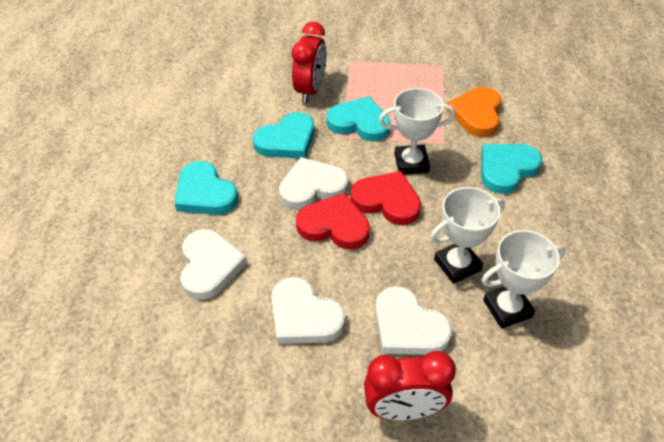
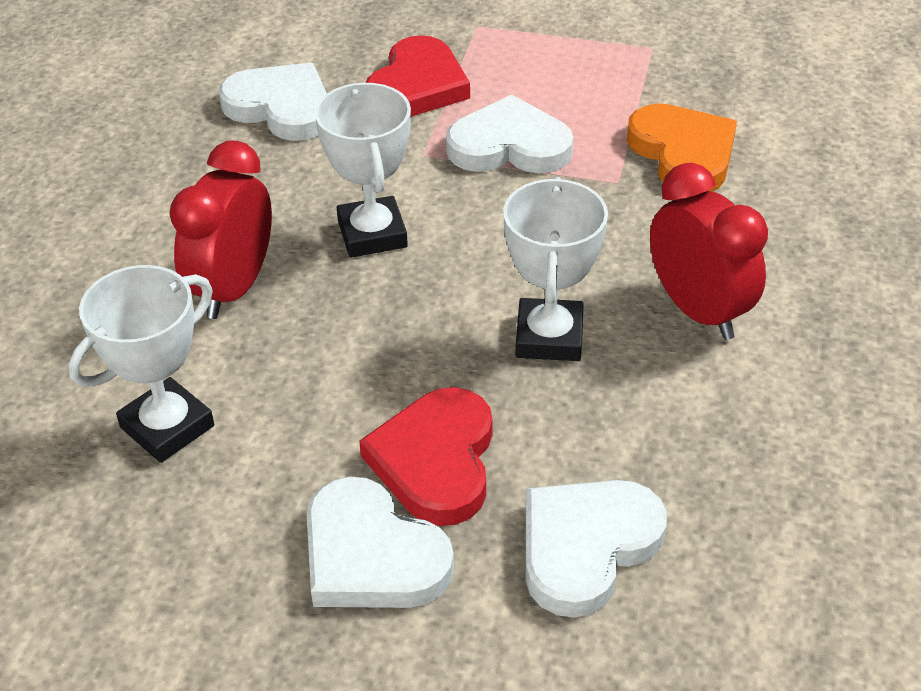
turquoise heart: 4 -> 0

